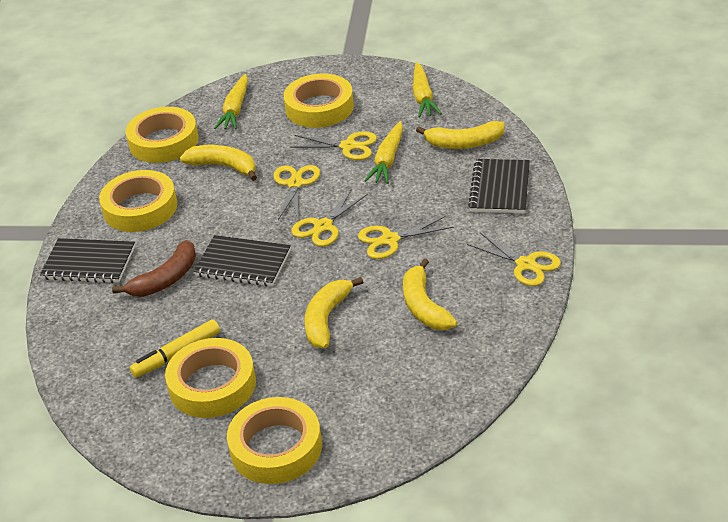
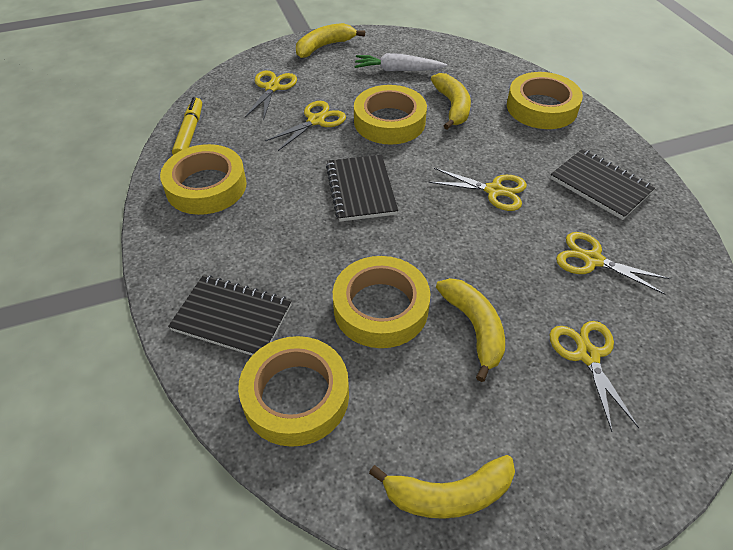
brown banana: 1 -> 0
white carrot: 0 -> 1
yellow carrot: 3 -> 0

